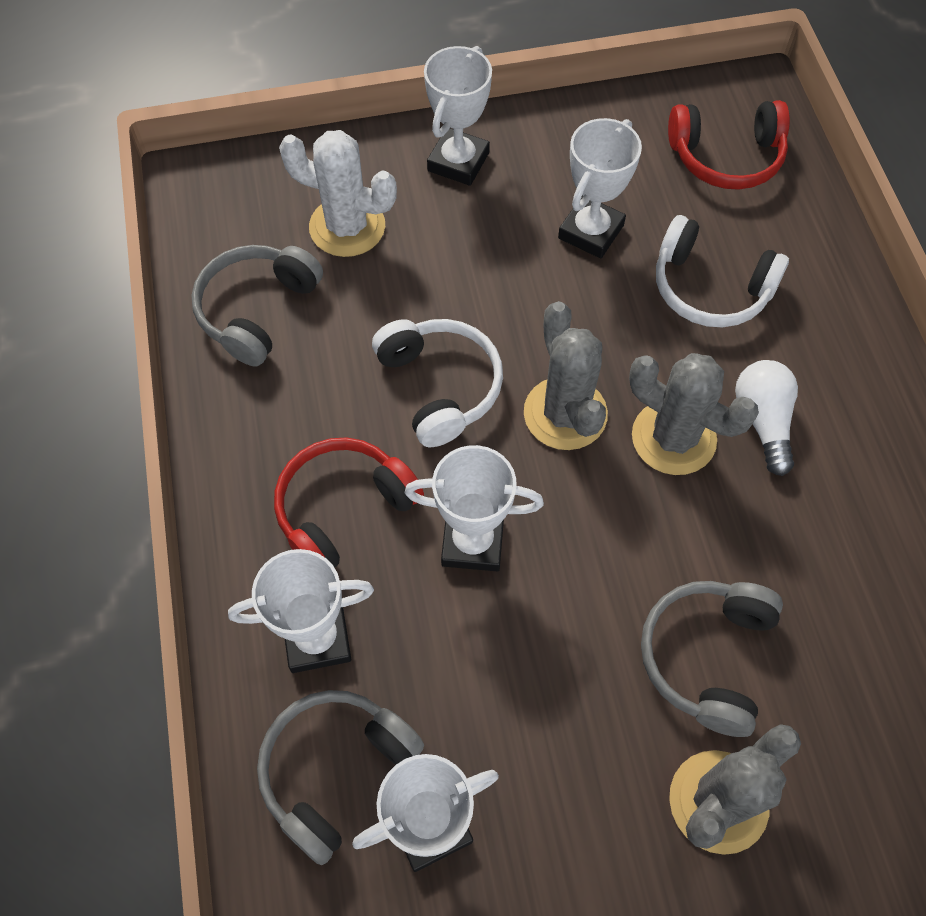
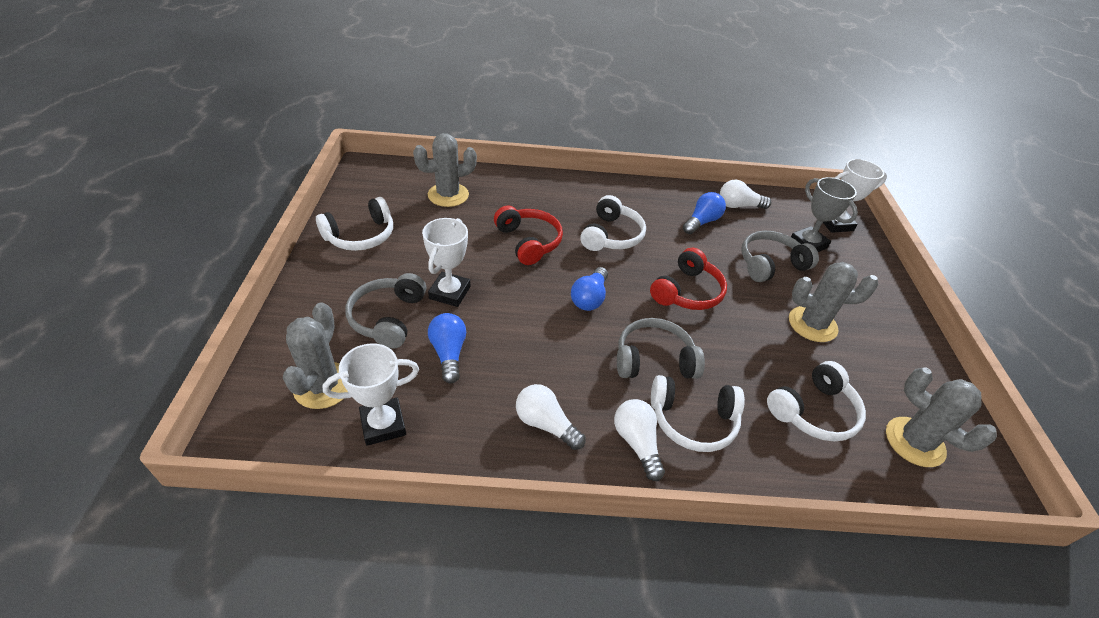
blue light bulb: 0 -> 3
grey cactus: 3 -> 4
grey trophy: 0 -> 1
white cactus: 1 -> 0
white headphones: 2 -> 4
white light bulb: 1 -> 3
white trophy: 5 -> 3

